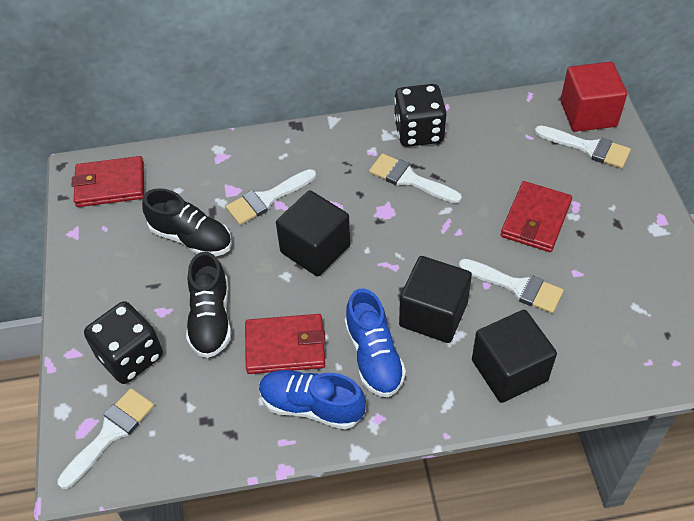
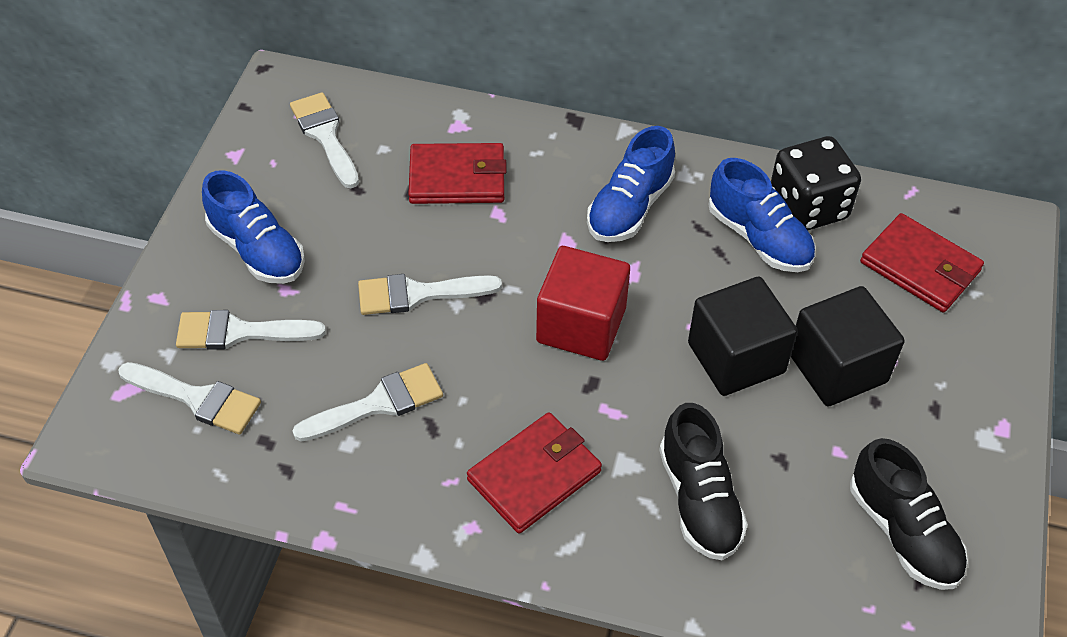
black cube: 3 -> 2
black dice: 2 -> 1
blue shoe: 2 -> 3

